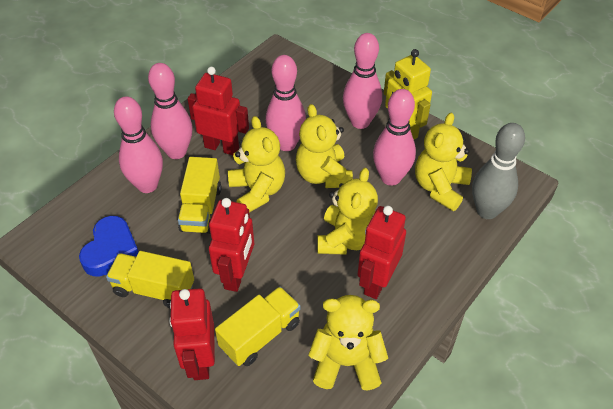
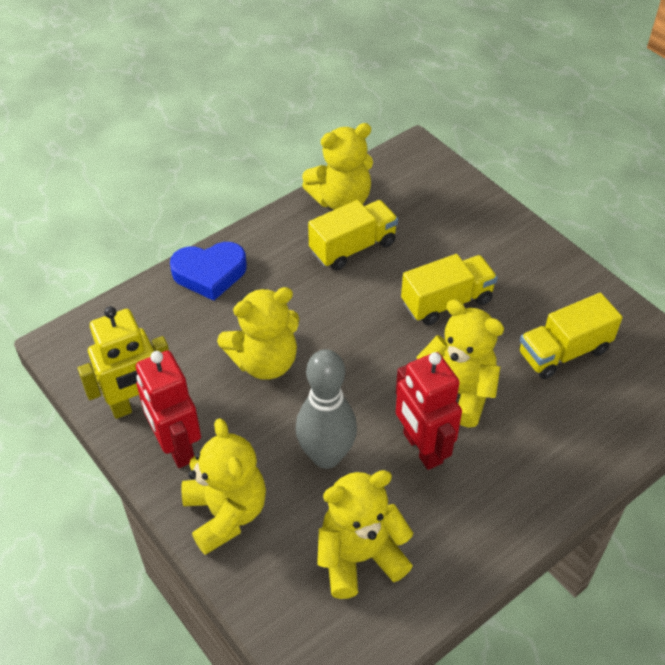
pink bowling pin: 5 -> 0
red robot: 4 -> 2

